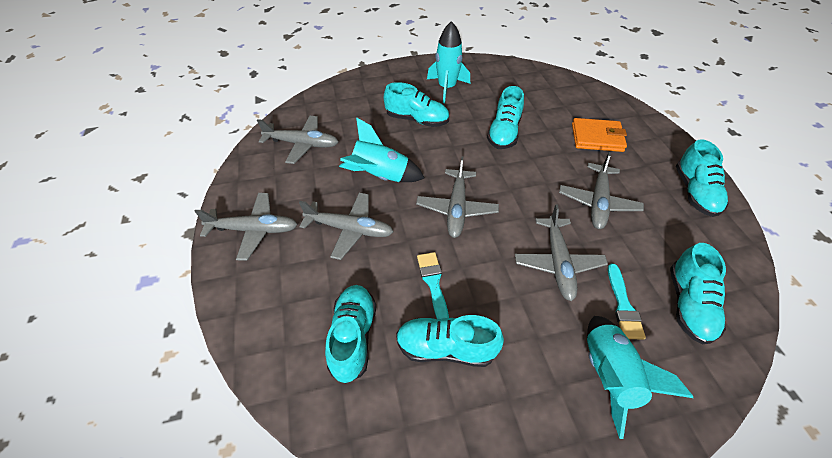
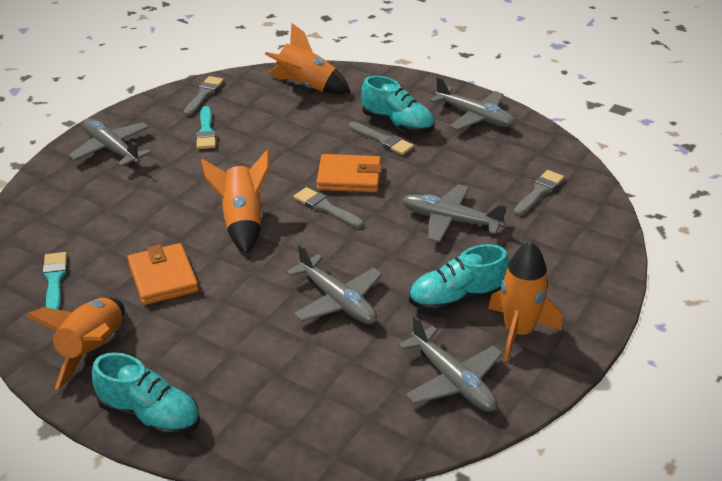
grey brush: 0 -> 4
grey plane: 6 -> 5
orange rocket: 0 -> 4
orange wallet: 1 -> 2
turquoise rocket: 3 -> 0
turquoise shoe: 6 -> 3

